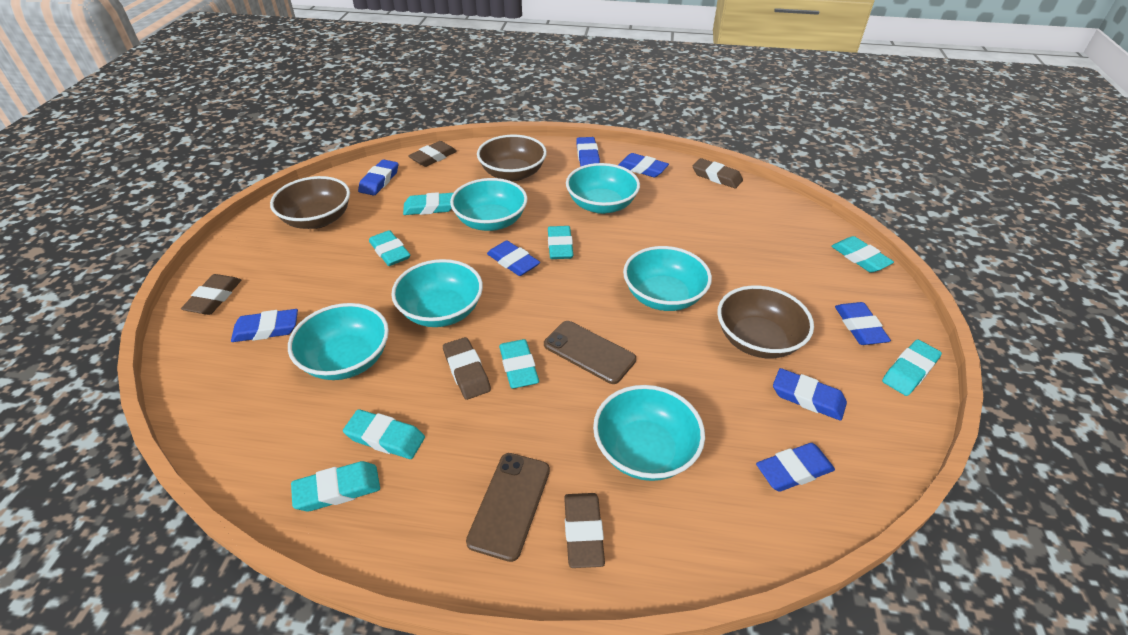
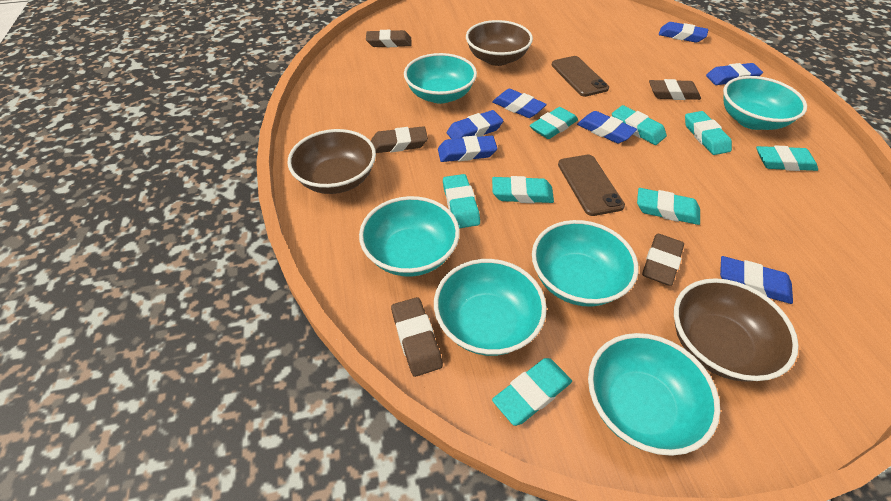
blue eraser: 8 -> 7

